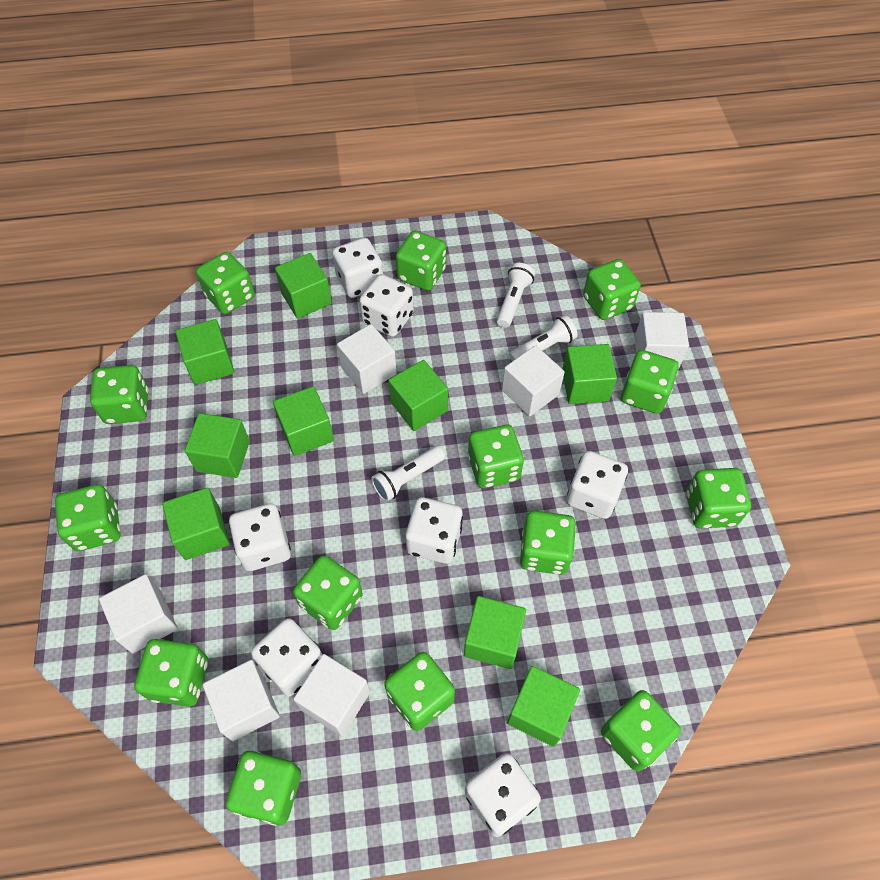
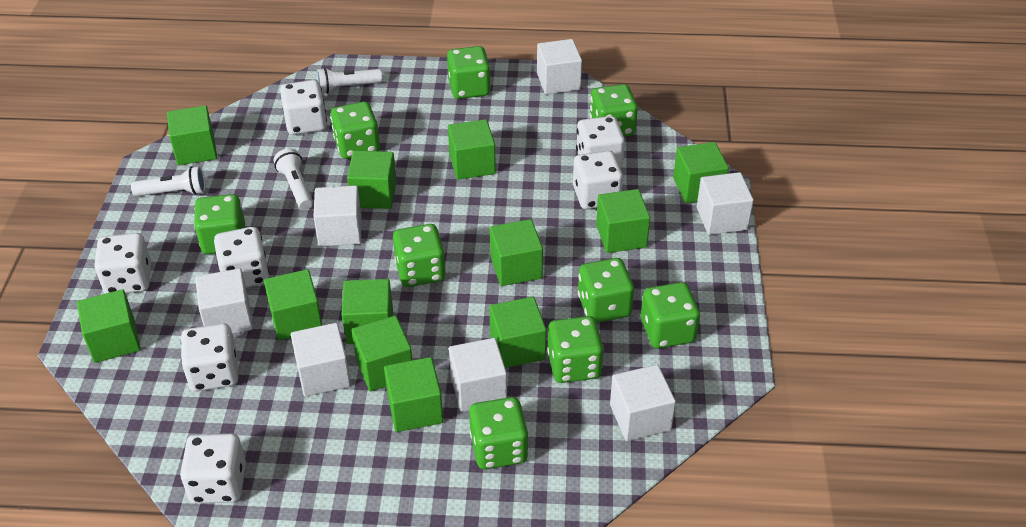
green cube: 9 -> 12
green dice: 14 -> 9
white cube: 6 -> 7

